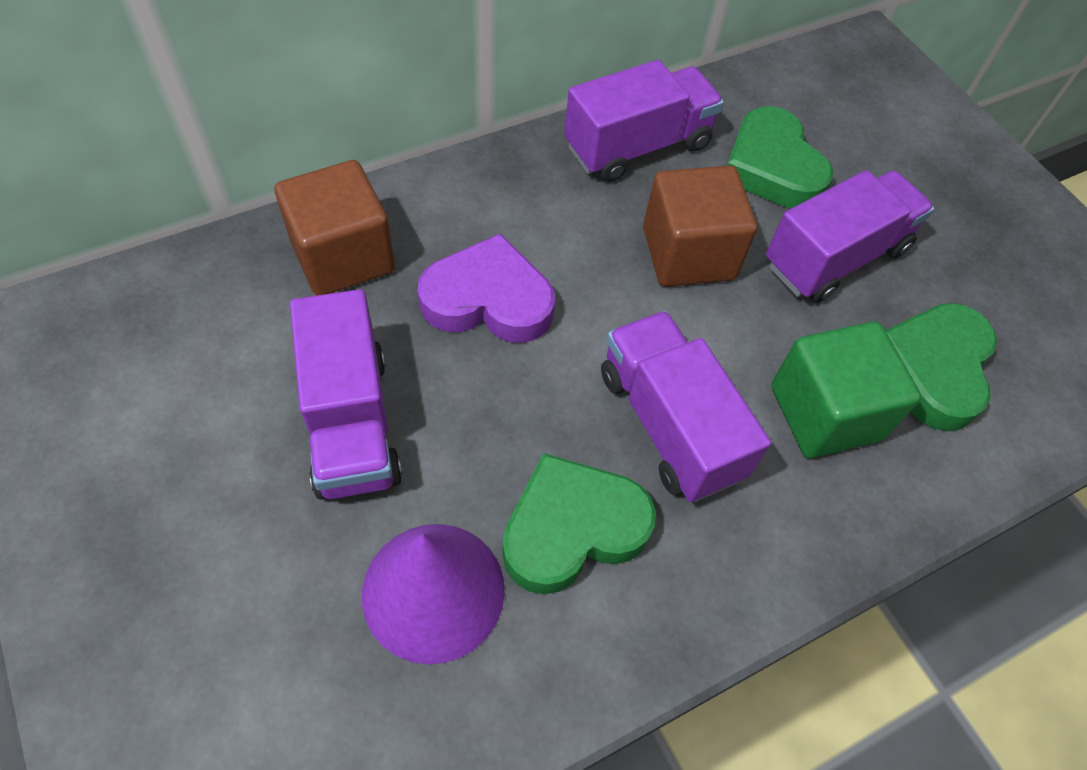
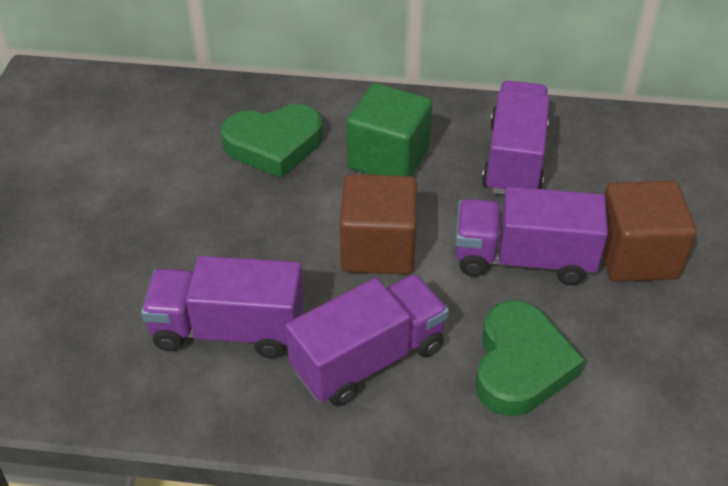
green heart: 3 -> 2
purple cone: 1 -> 0
purple heart: 1 -> 0

